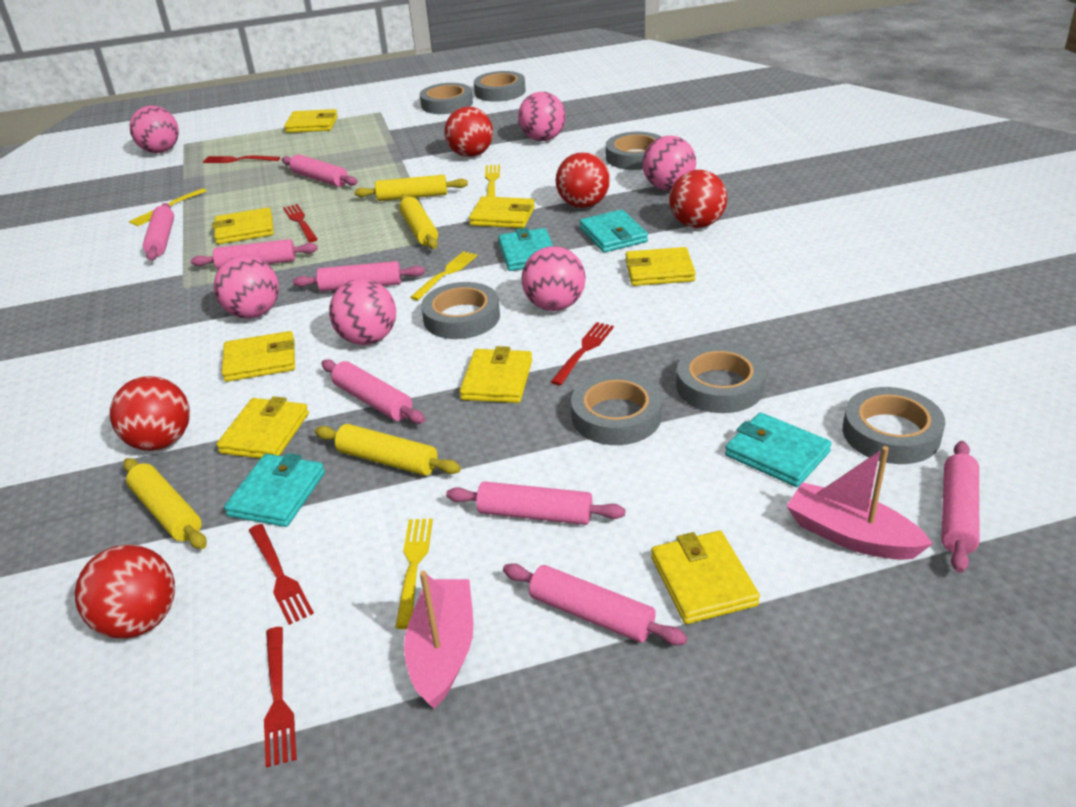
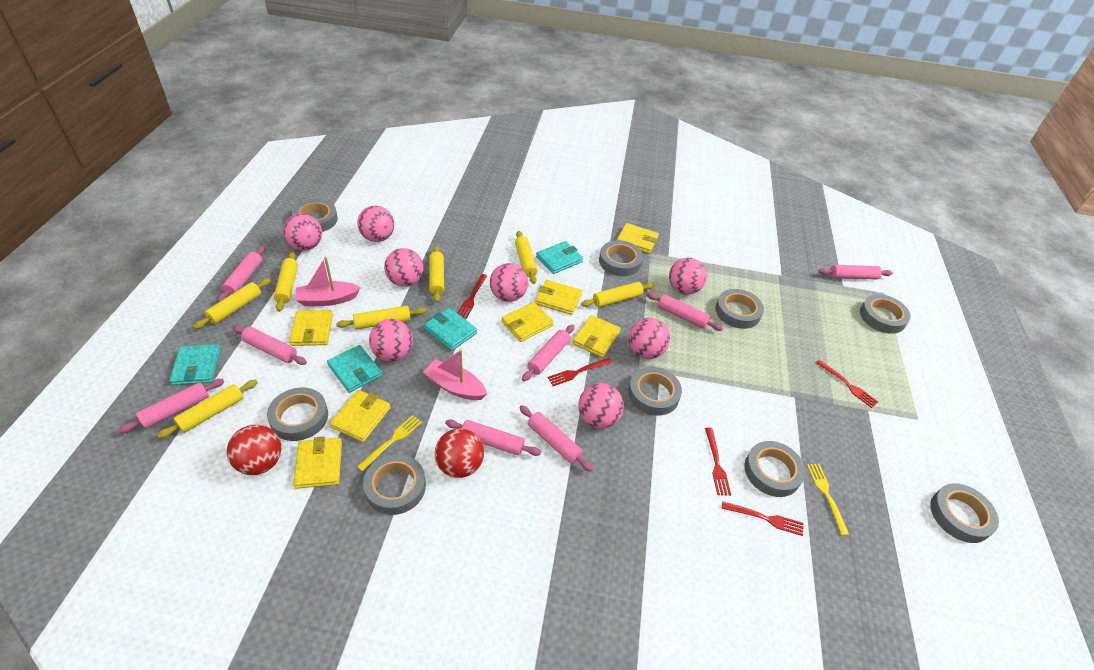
grey tape: 7 -> 9
pink ball: 6 -> 8
red ball: 5 -> 2
yellow fork: 4 -> 2
yellow rolling pin: 4 -> 7
yellow wallet: 8 -> 7

